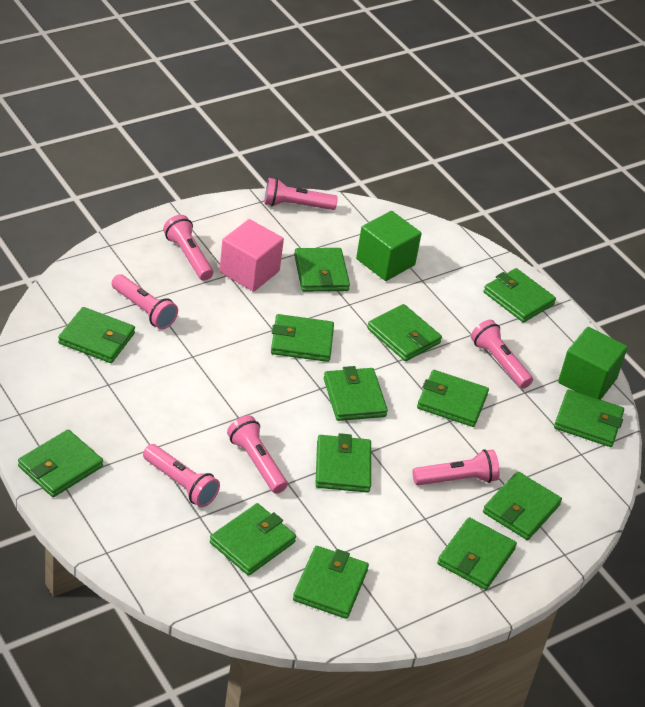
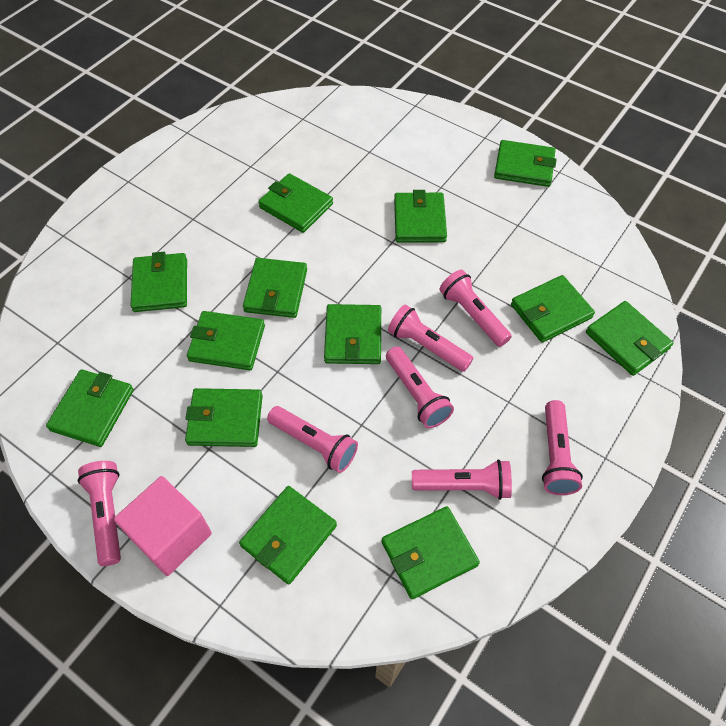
green cube: 2 -> 0
green wallet: 14 -> 13

